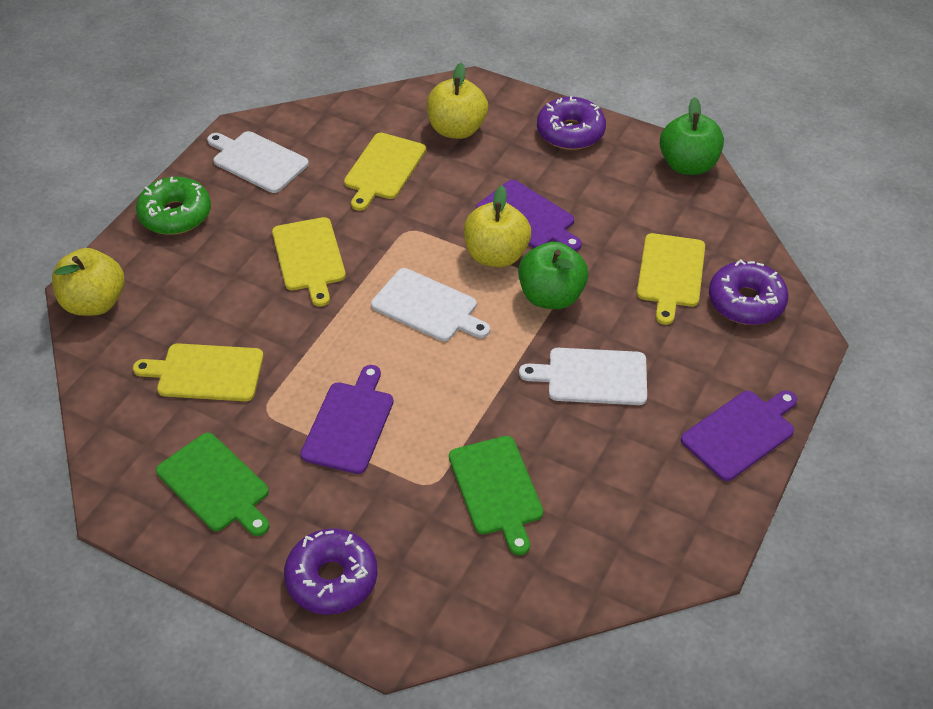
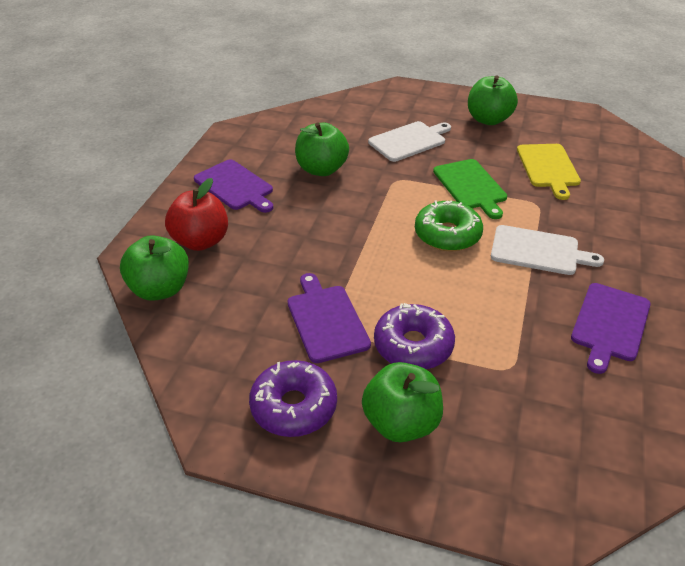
green apple: 2 -> 4
green cutting board: 2 -> 1
purple donut: 3 -> 2
red apple: 0 -> 1
white cutting board: 3 -> 2
yellow apple: 3 -> 0
yellow cutting board: 4 -> 1

